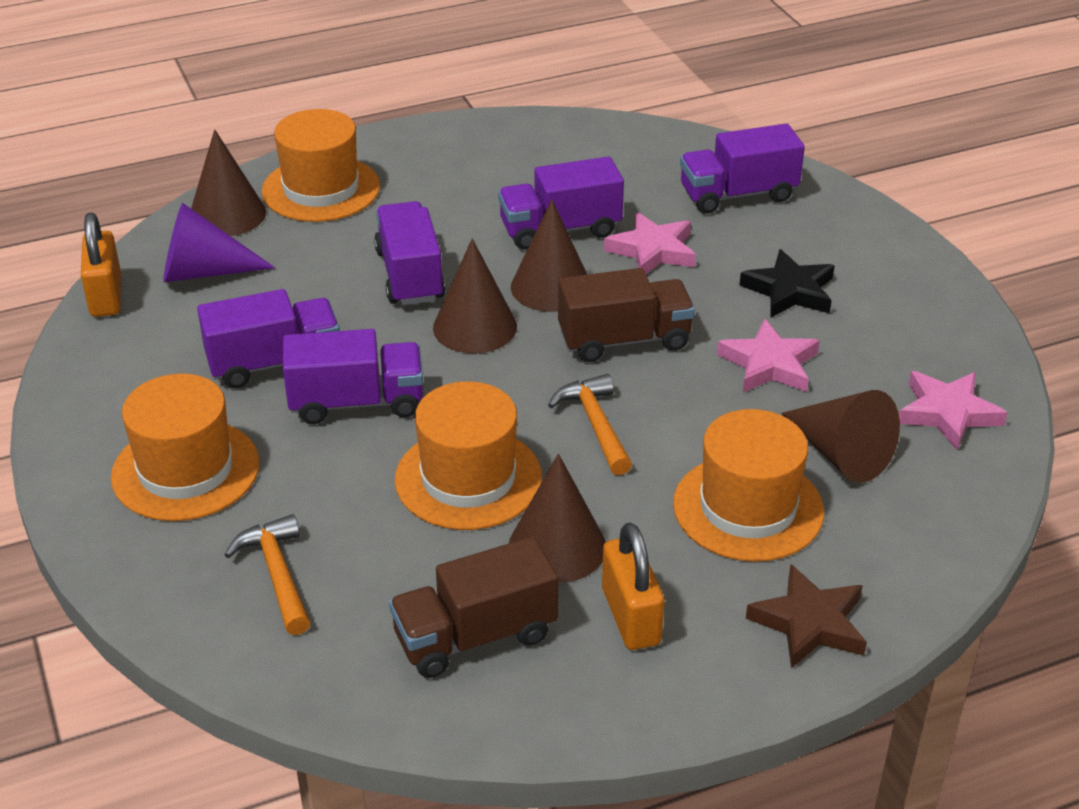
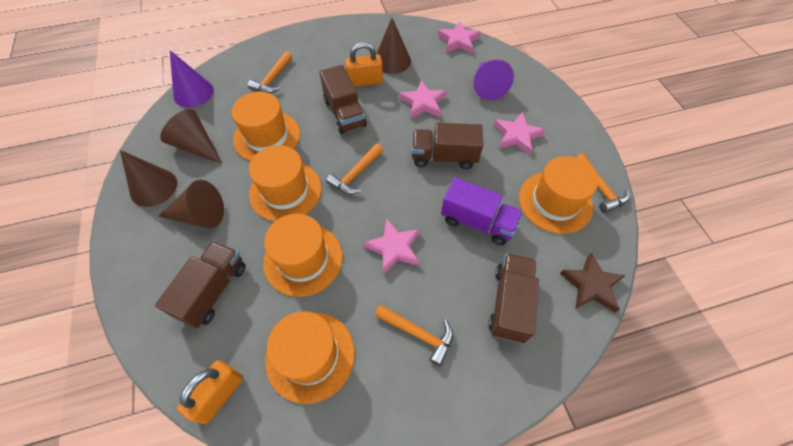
black star: 1 -> 0
brown cone: 5 -> 4
brown truck: 2 -> 4
orange hammer: 2 -> 4
orange hat: 4 -> 5
pink star: 3 -> 4
purple cone: 1 -> 2
purple truck: 5 -> 1

